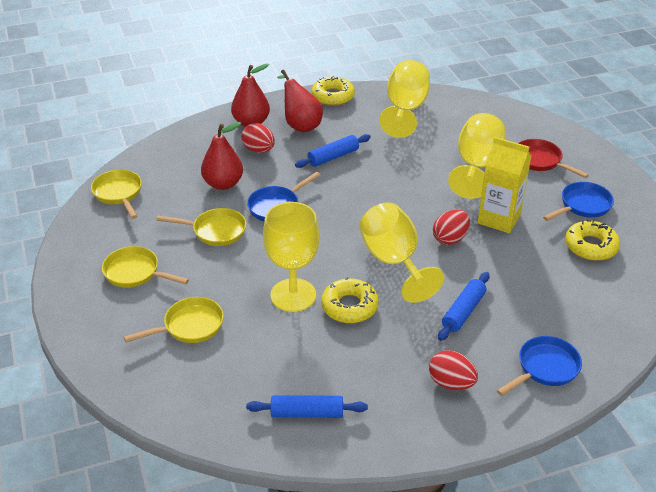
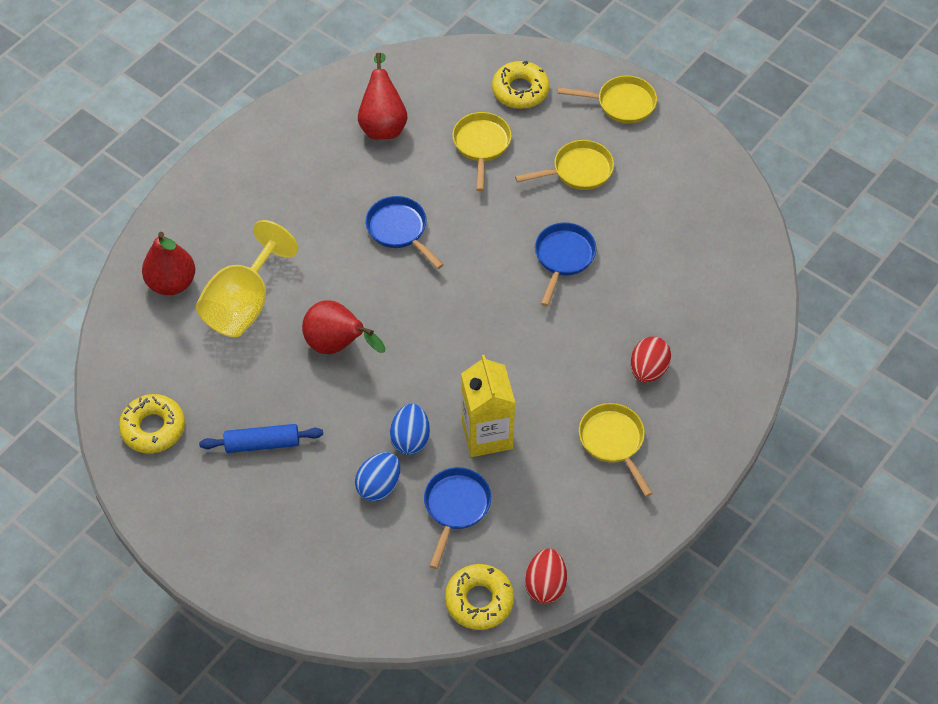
blue egg: 0 -> 2
blue rolling pin: 3 -> 1
red egg: 3 -> 2
red pan: 1 -> 0
yellow goblet: 4 -> 1

